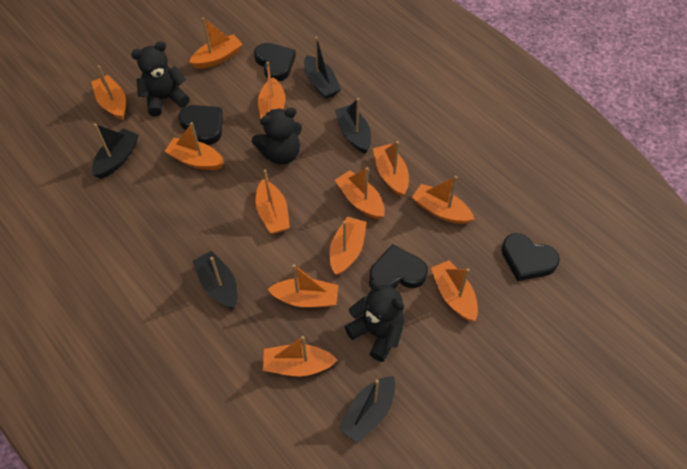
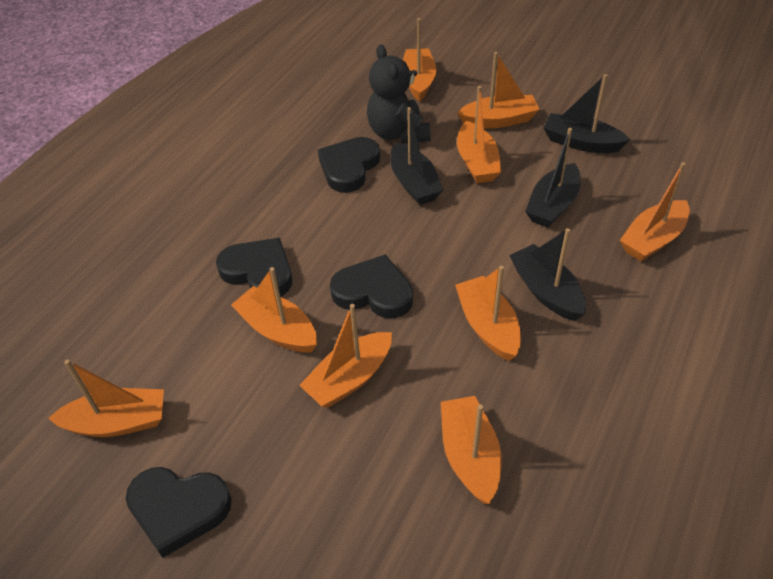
black boat: 5 -> 4
black teddy bear: 3 -> 1
orange boat: 12 -> 9

